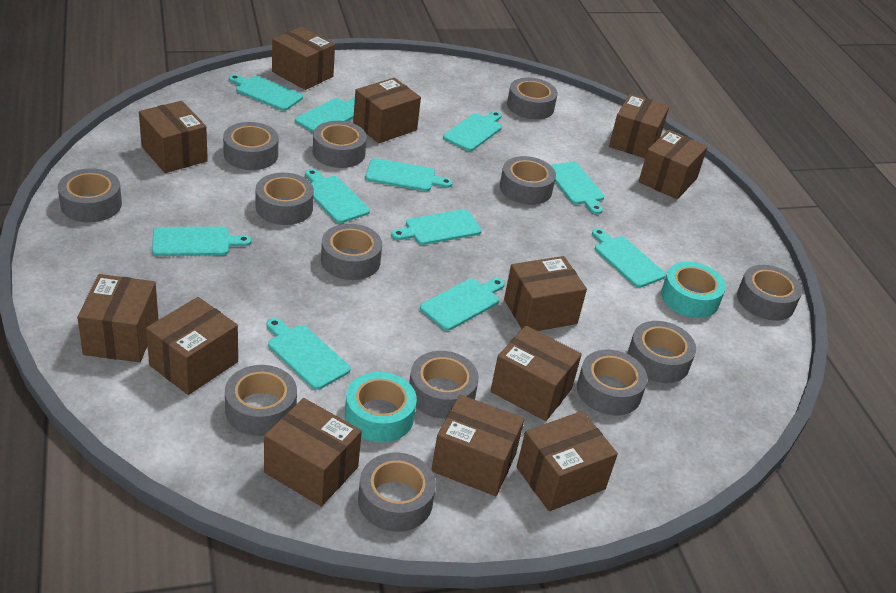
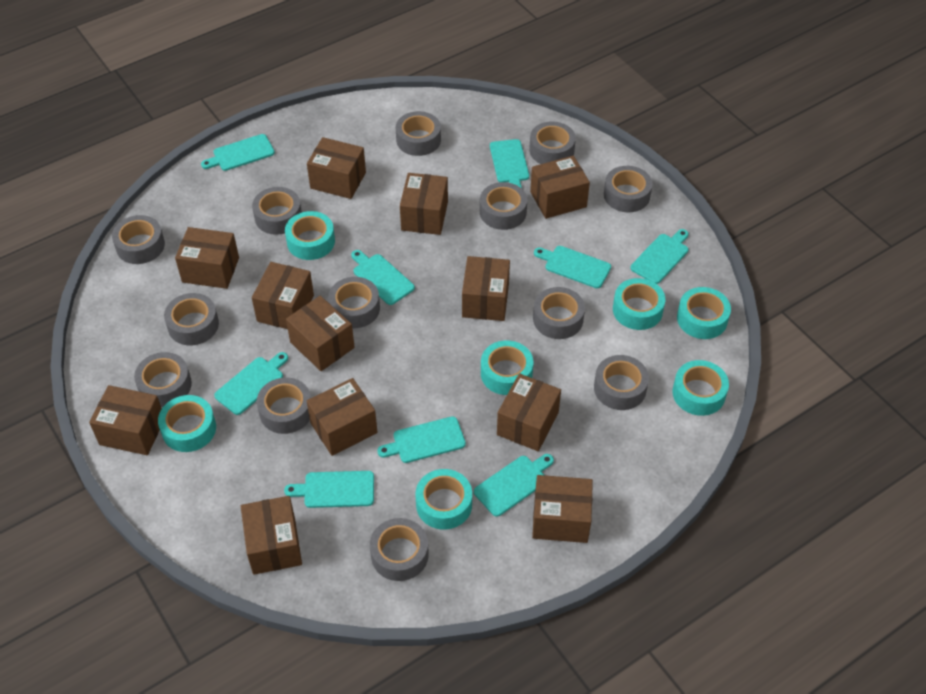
turquoise cutting board: 11 -> 9
turquoise tape: 2 -> 7

